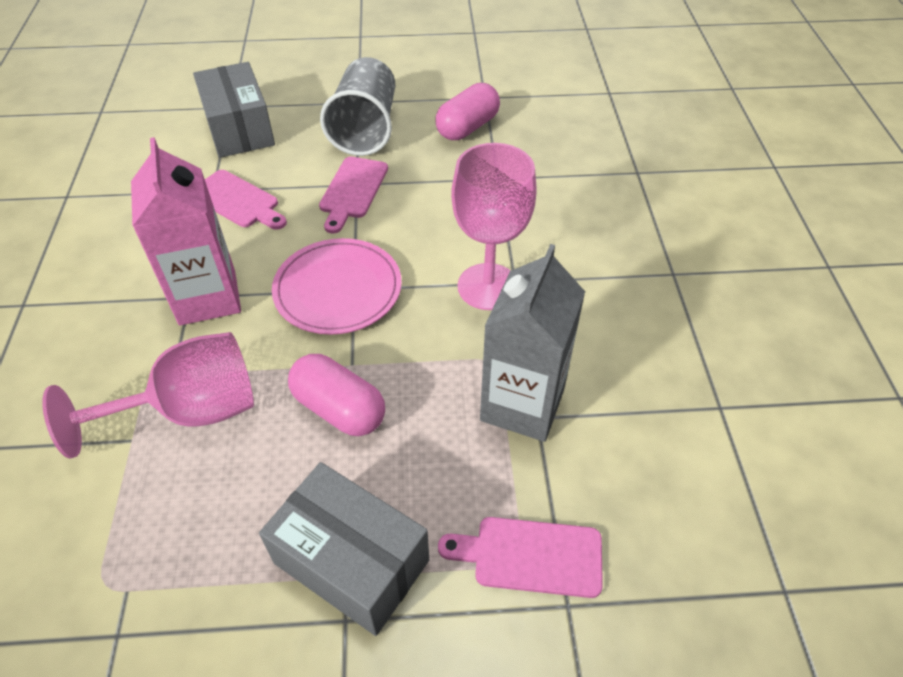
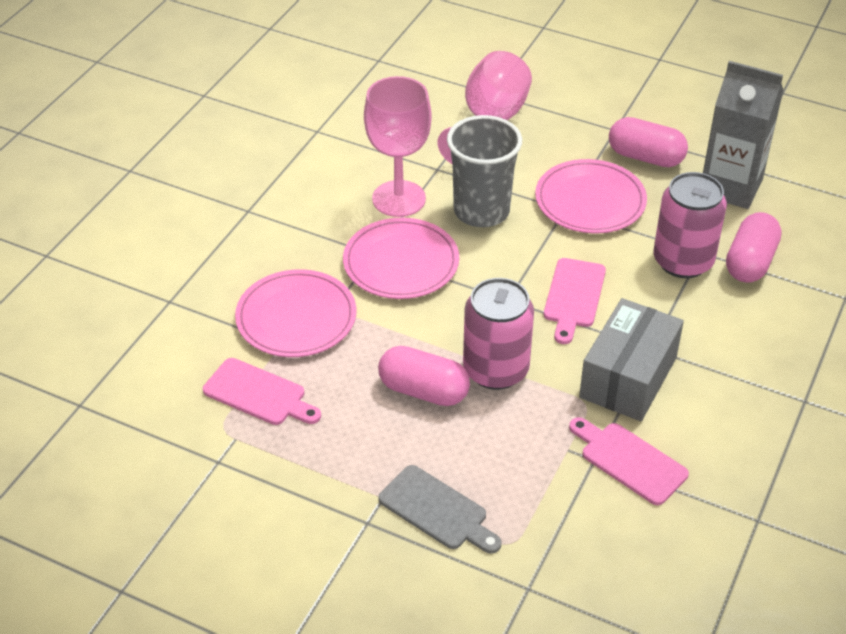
grey box: 2 -> 1
grey cutting board: 0 -> 1
pink can: 0 -> 2
pink capsule: 2 -> 3
pink carton: 1 -> 0
pink plate: 1 -> 3

